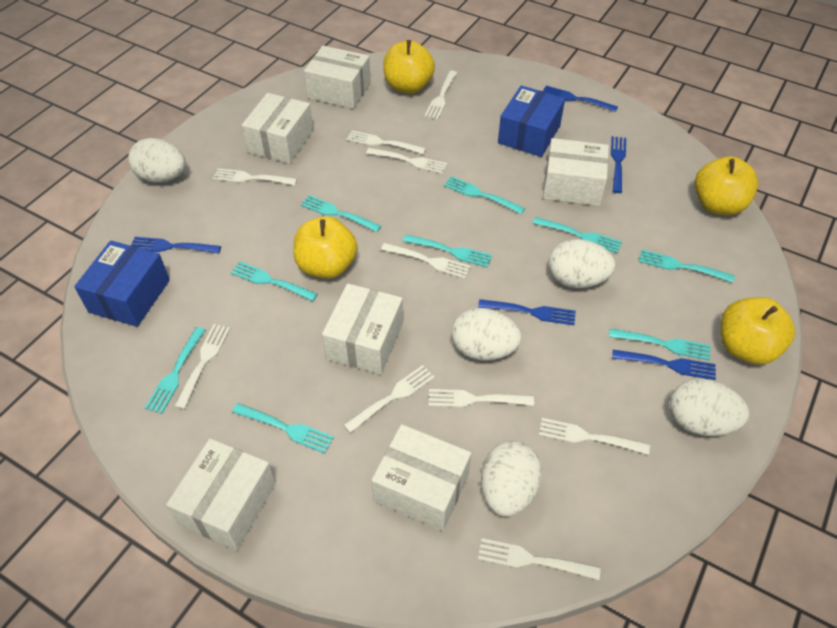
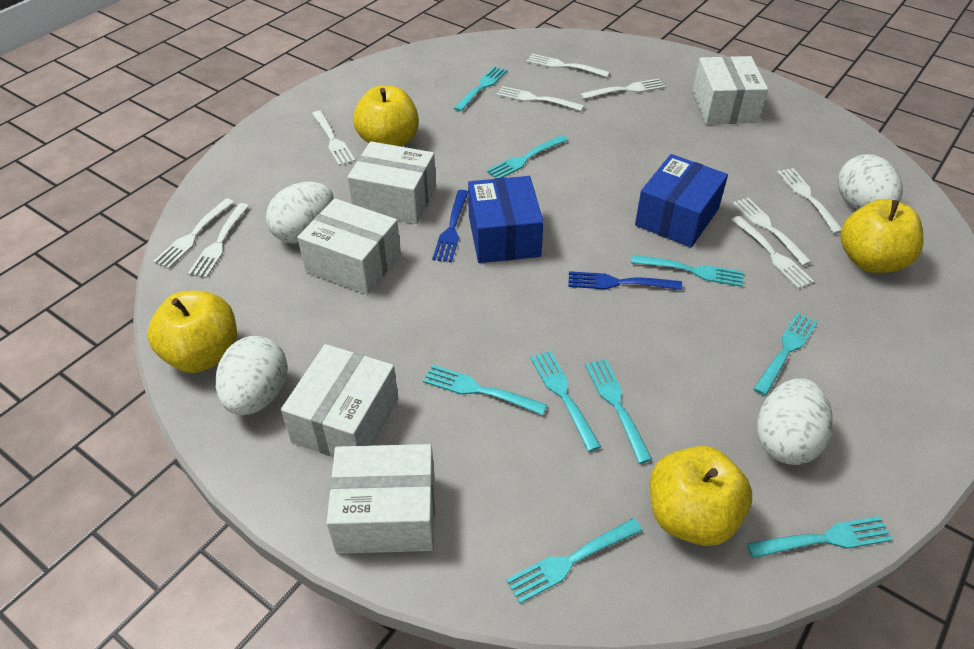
blue fork: 5 -> 2
white box: 6 -> 5
white egg: 5 -> 4
white fork: 10 -> 9

